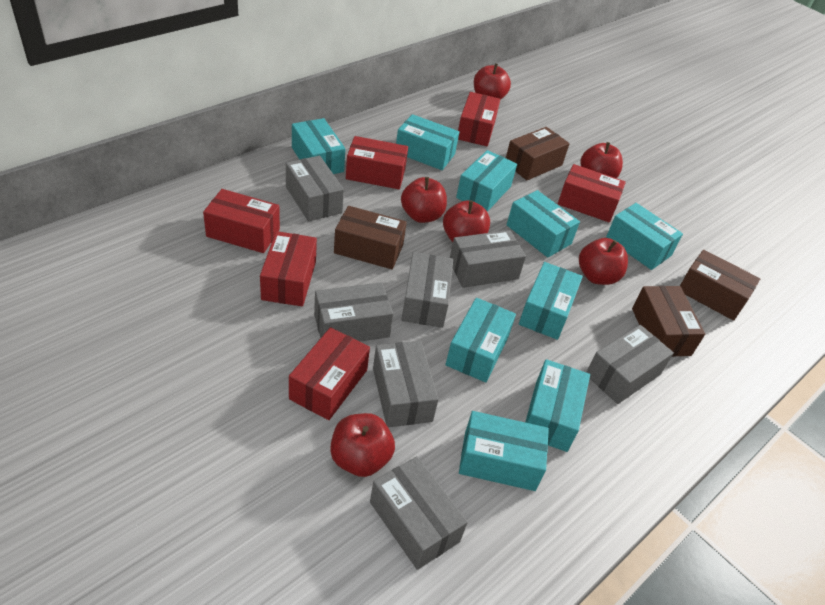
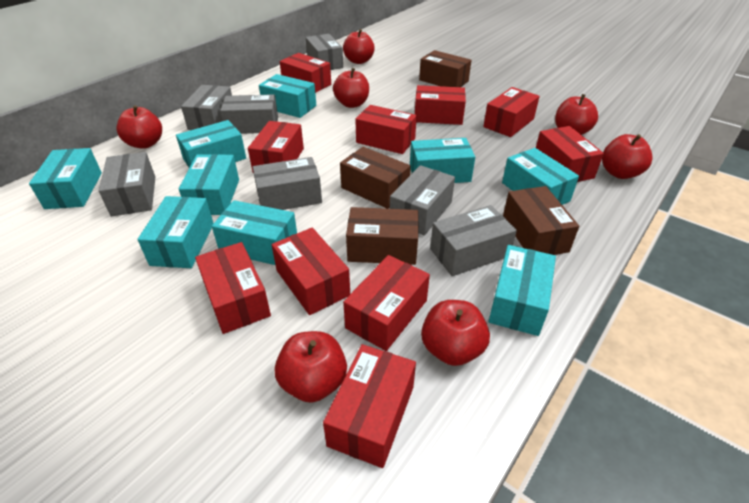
red apple: 6 -> 7
red box: 6 -> 10

